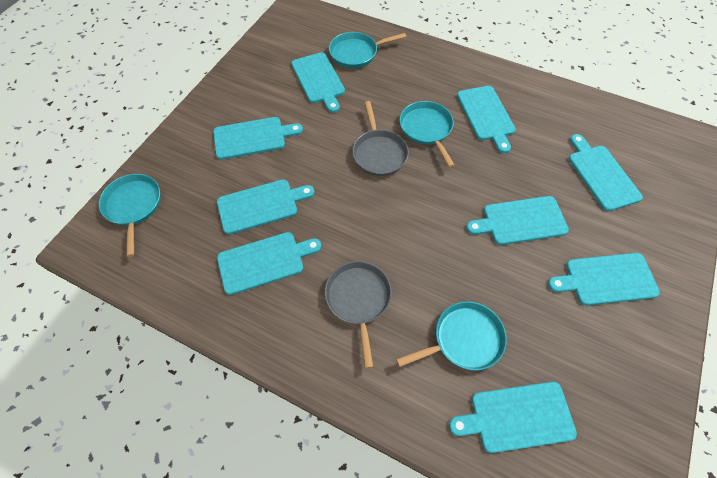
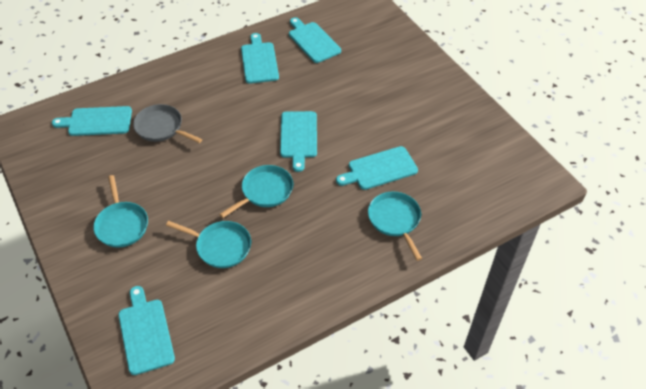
grey pan: 2 -> 1
turquoise cutting board: 9 -> 6

